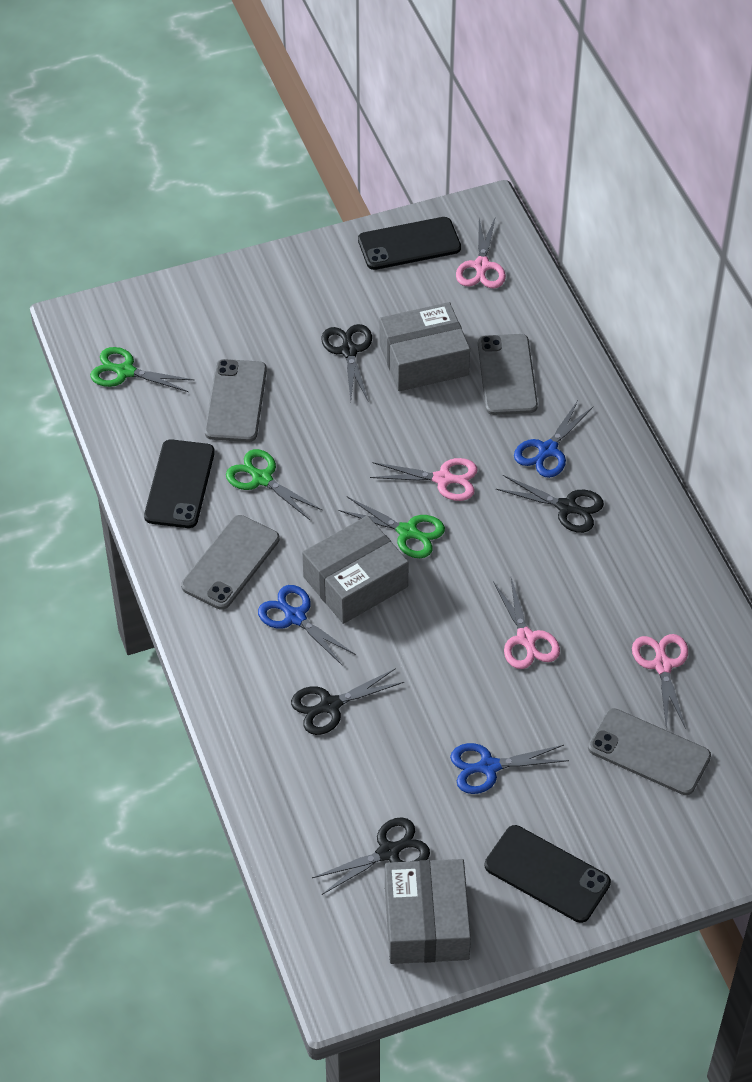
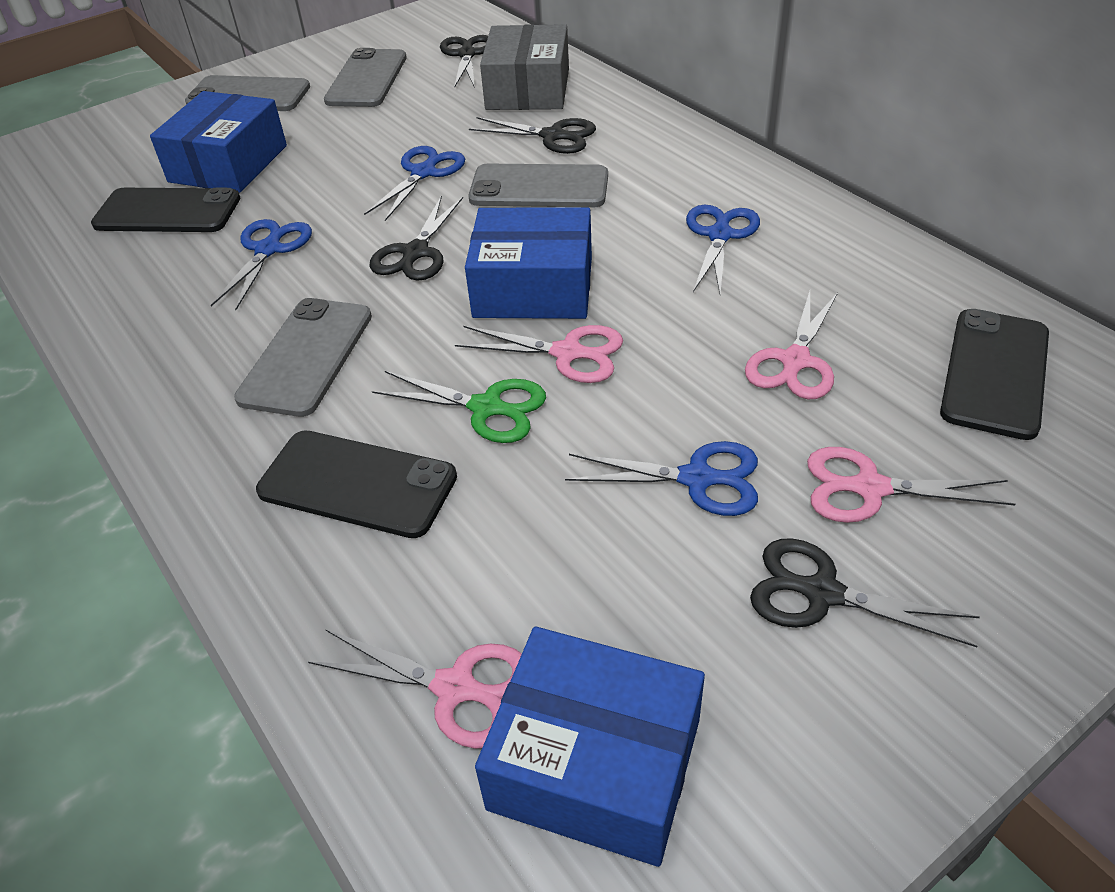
blue box: 0 -> 3
blue scissors: 3 -> 4
green scissors: 3 -> 1
grey box: 3 -> 1

